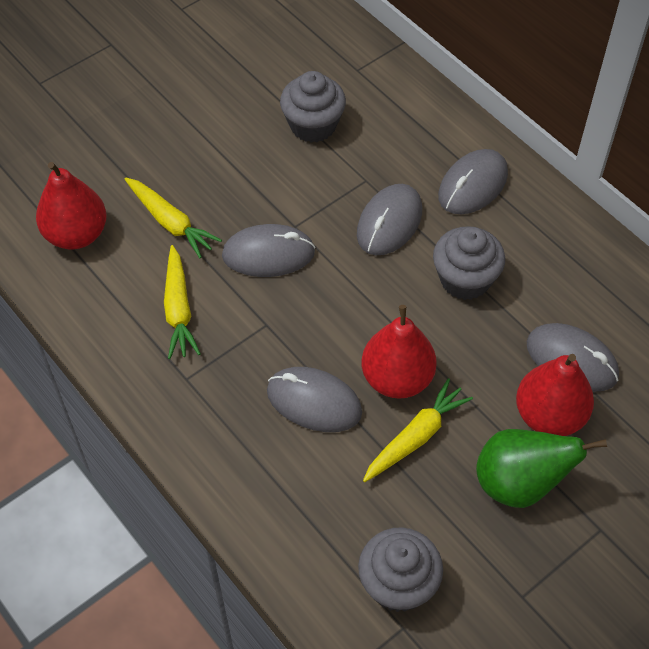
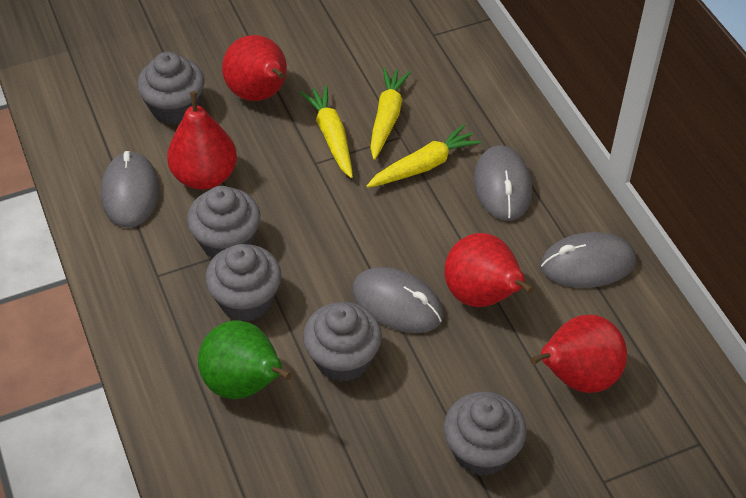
grey cupcake: 3 -> 5
grey mouse: 5 -> 4
red pear: 3 -> 4

